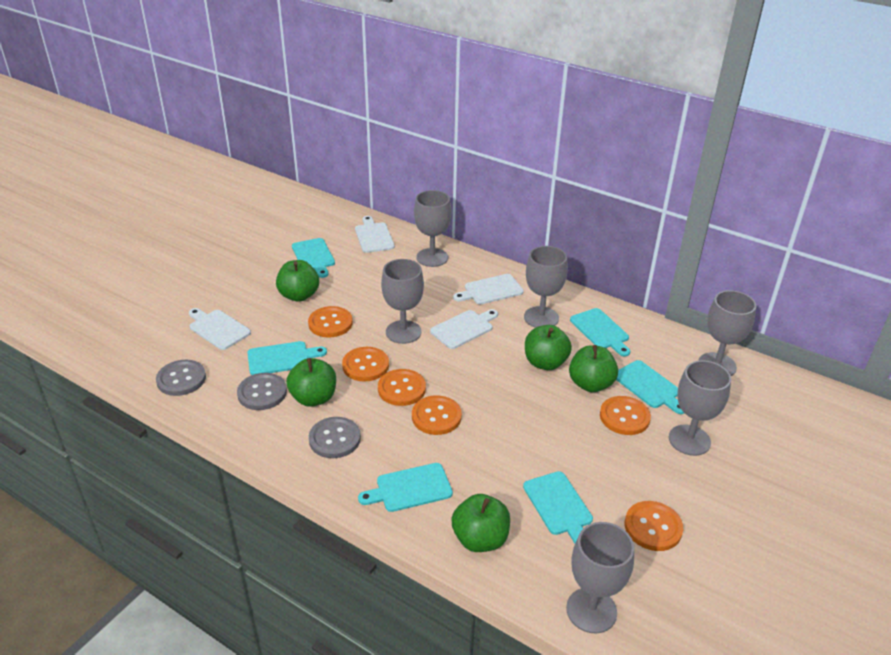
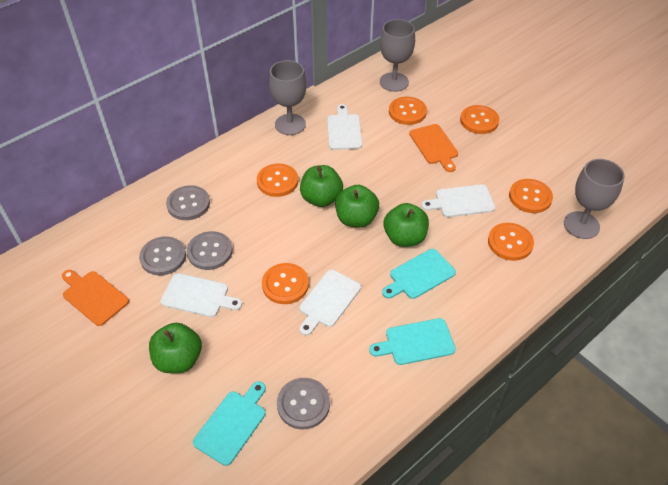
green apple: 5 -> 4
grey button: 3 -> 4
grey goblet: 6 -> 3
orange cutting board: 0 -> 2
turquoise cutting board: 6 -> 3

